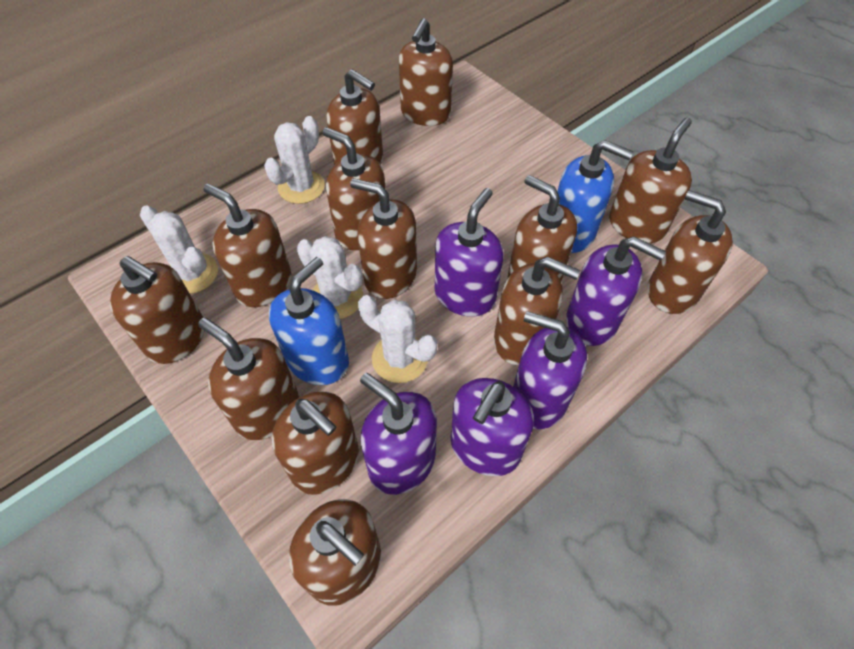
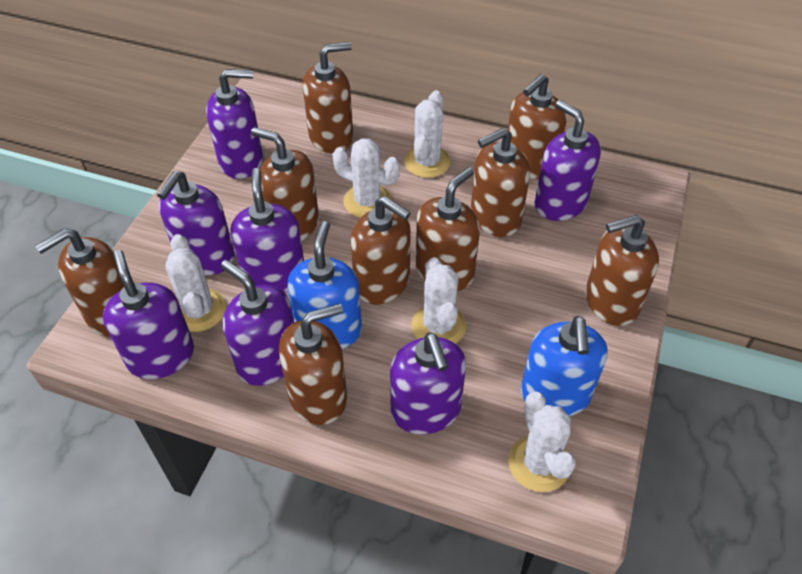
brown soap dispenser: 13 -> 9
purple soap dispenser: 5 -> 7
white cactus: 4 -> 5

